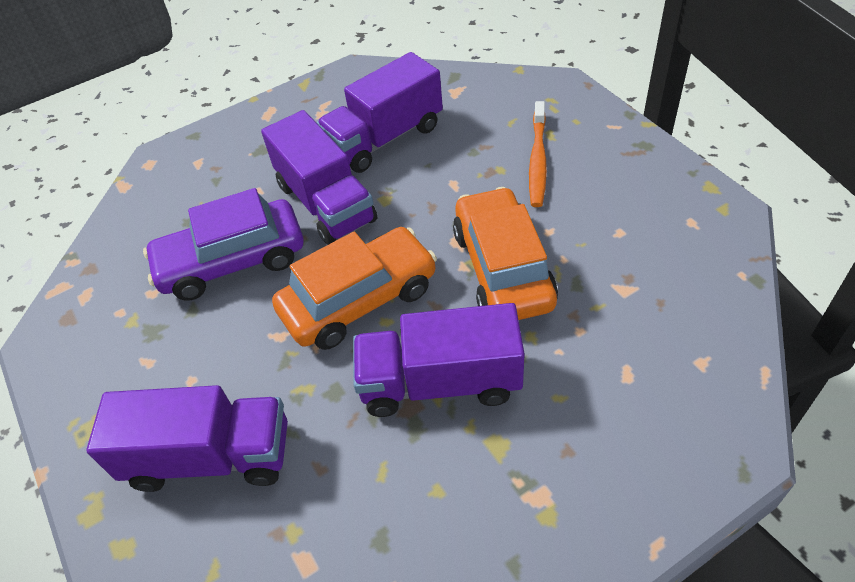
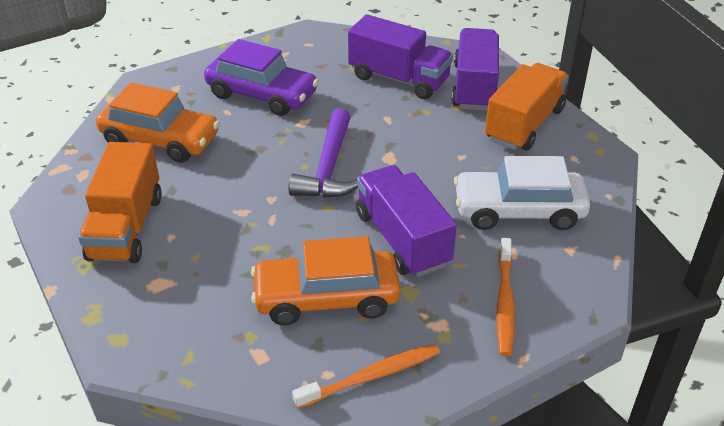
orange toothbrush: 1 -> 2
orange truck: 0 -> 2
purple hammer: 0 -> 1
purple truck: 4 -> 3
white car: 0 -> 1

